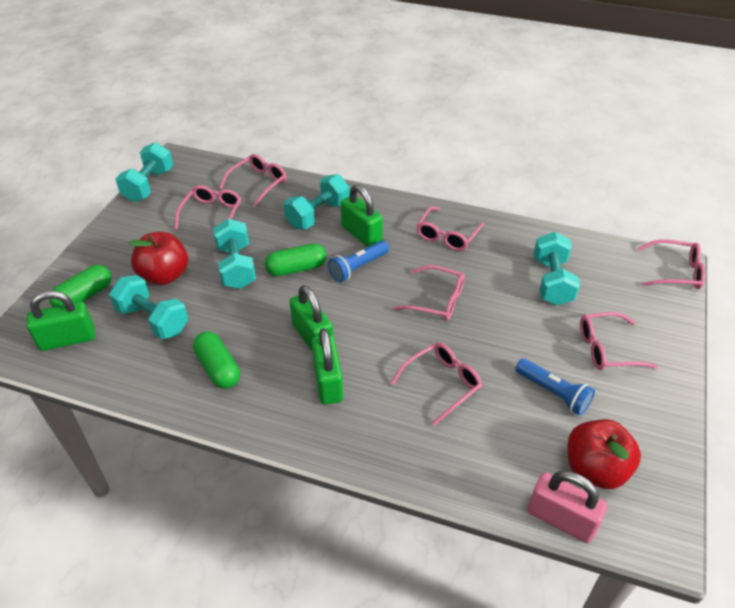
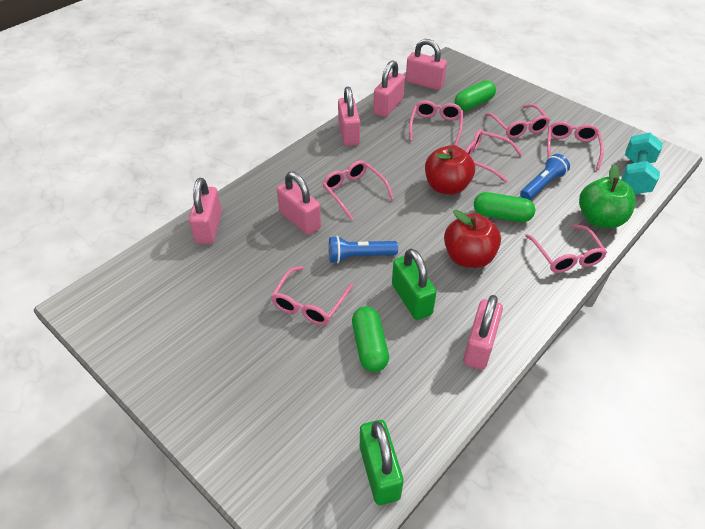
green apple: 0 -> 1
green padlock: 4 -> 2
pink padlock: 1 -> 6
turquoise dumbbell: 5 -> 1

